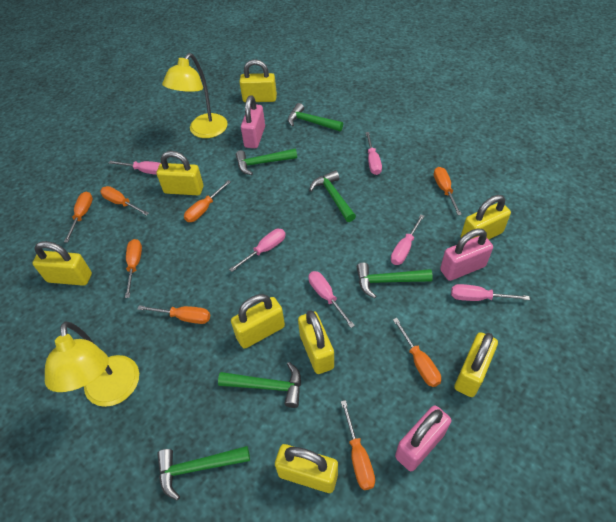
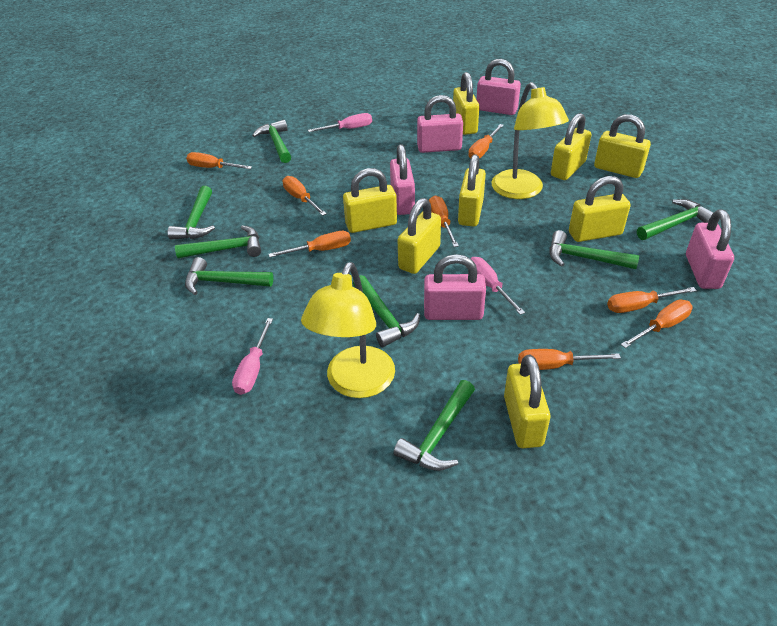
green hammer: 6 -> 8
pink padlock: 3 -> 5
pink screwdriver: 6 -> 3

